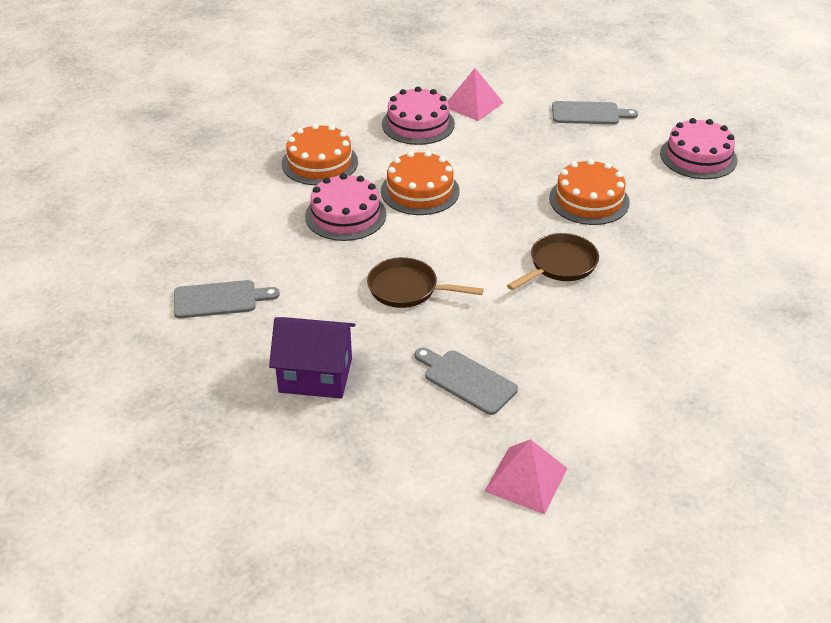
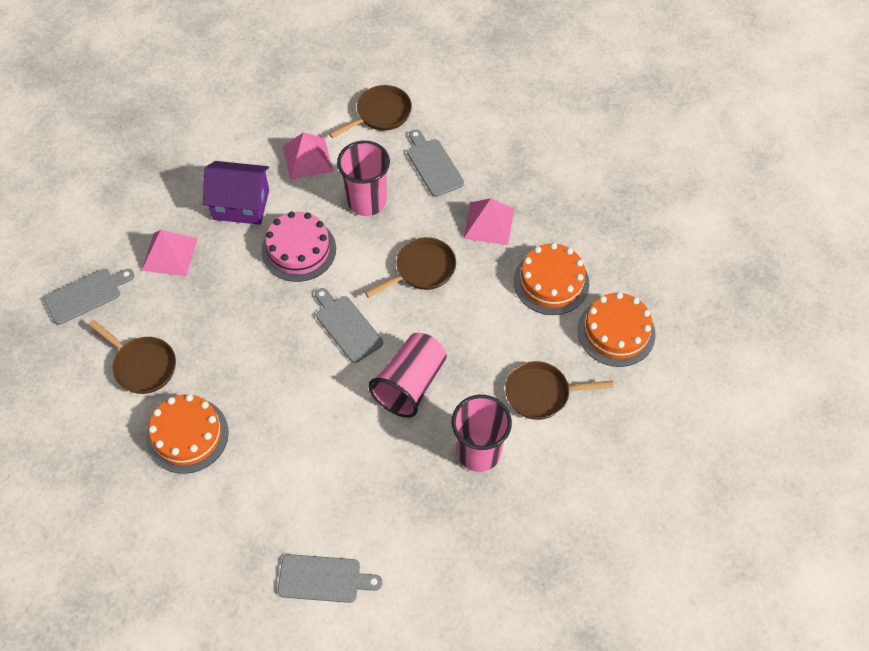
brown pan: 2 -> 4
grey cutting board: 3 -> 4
pink cake: 3 -> 1
pink cup: 0 -> 3
pink pyramid: 2 -> 3

